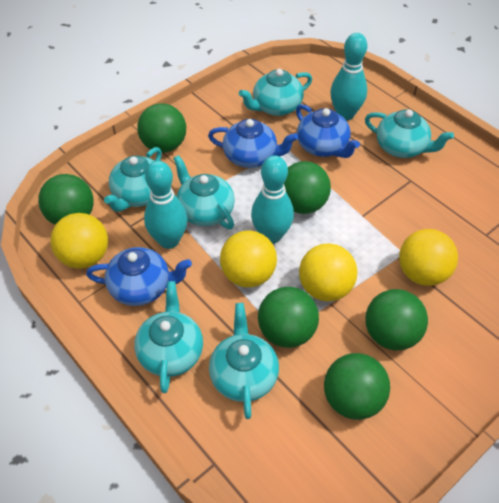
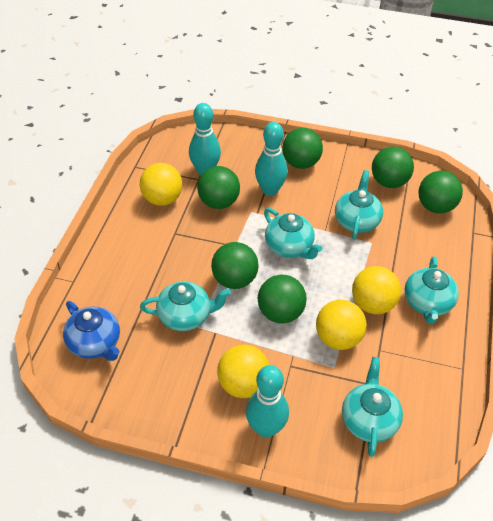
blue teapot: 3 -> 1
turquoise teapot: 6 -> 5

